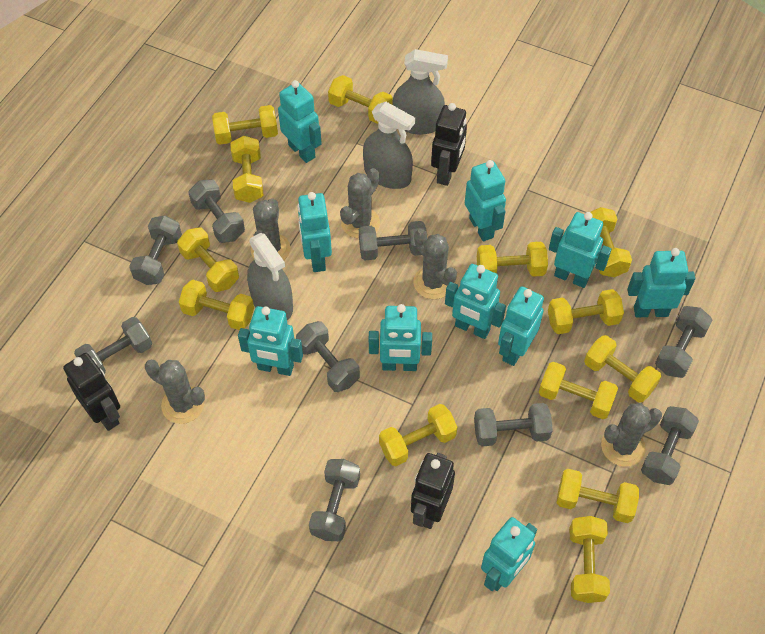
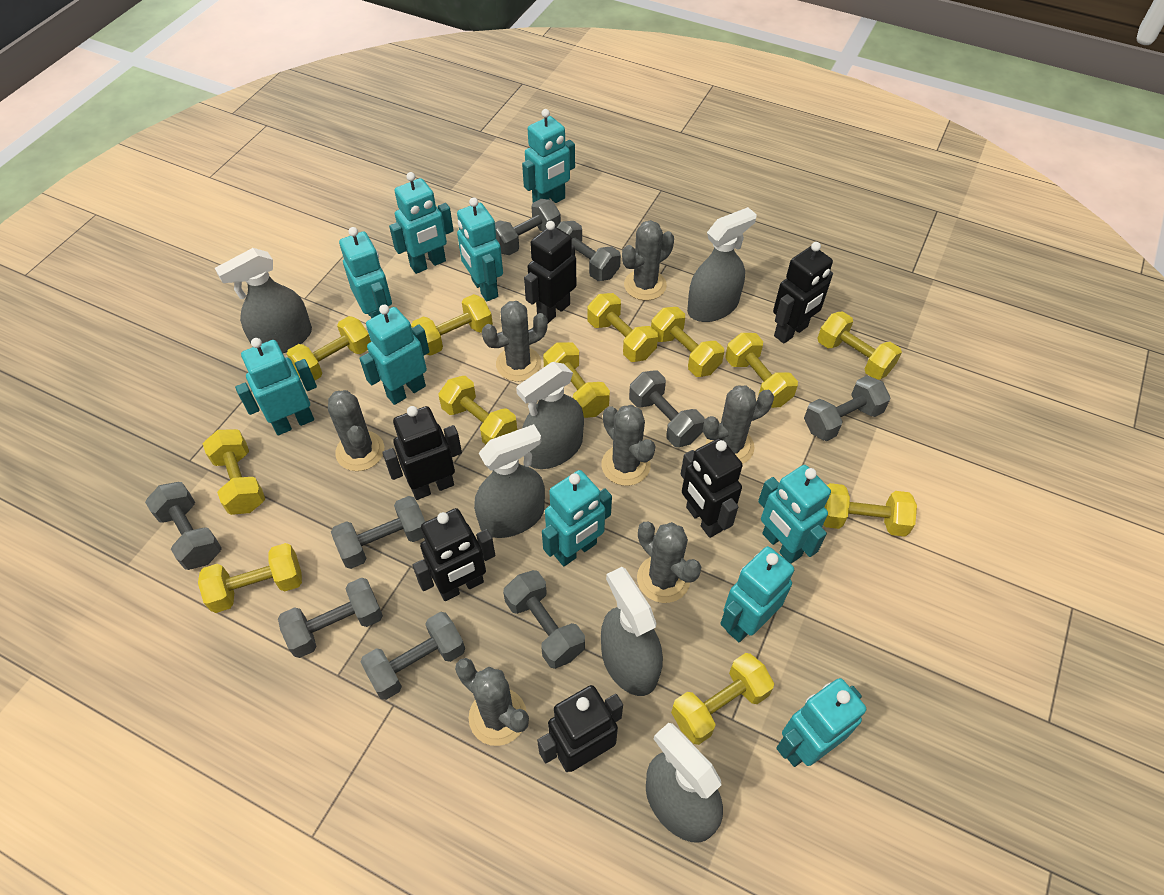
black robot: 3 -> 6
grey cactus: 5 -> 7
grey spray bottle: 3 -> 6
yellow dumbbell: 13 -> 12

